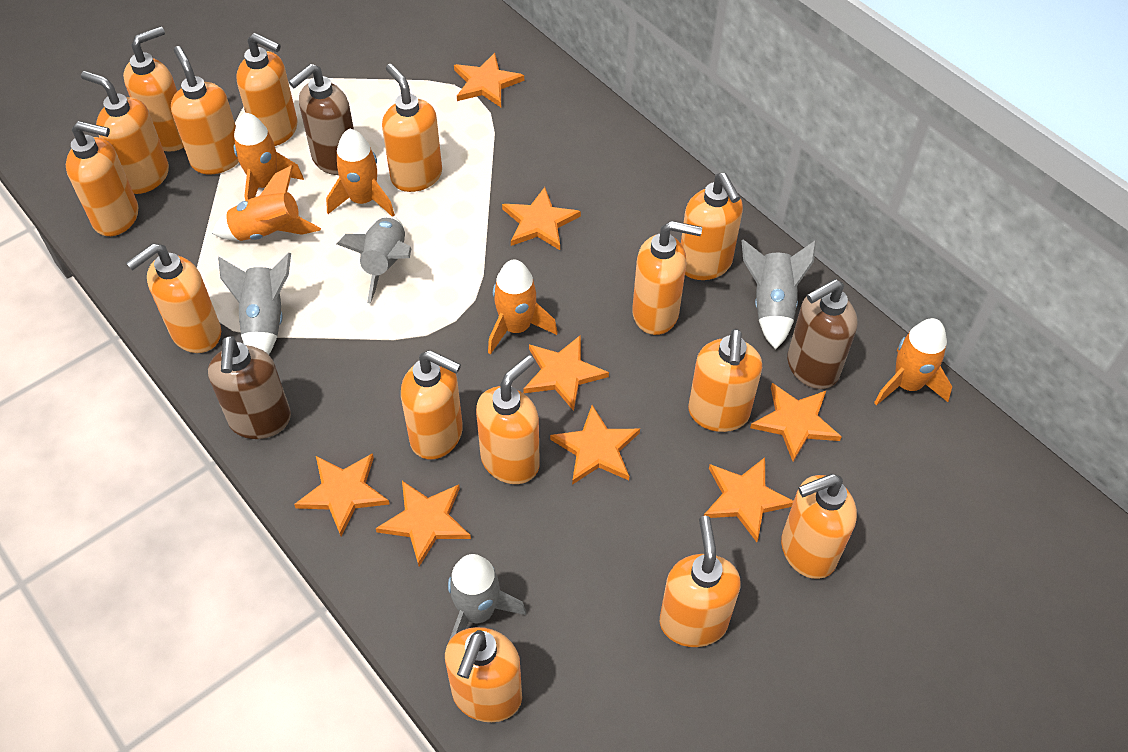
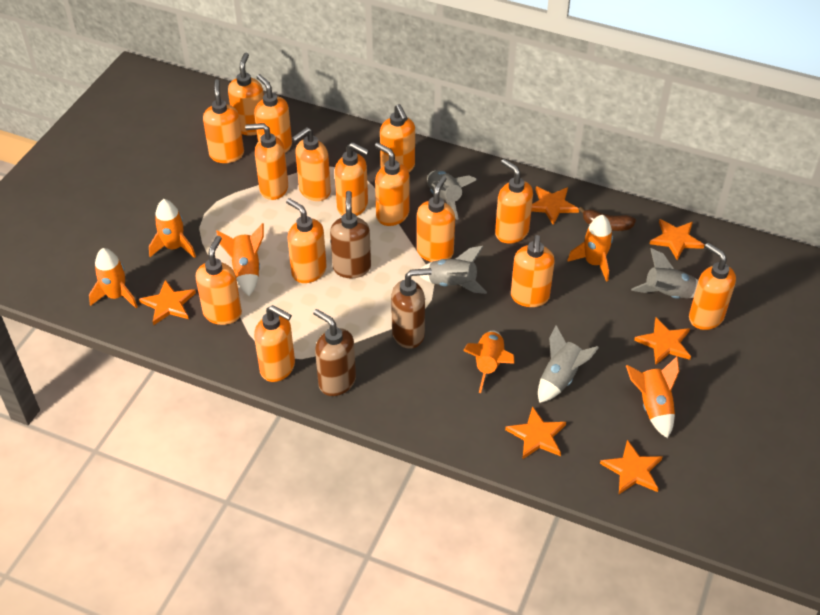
brown banana: 0 -> 1
orange rocket: 5 -> 6
orange star: 8 -> 6

